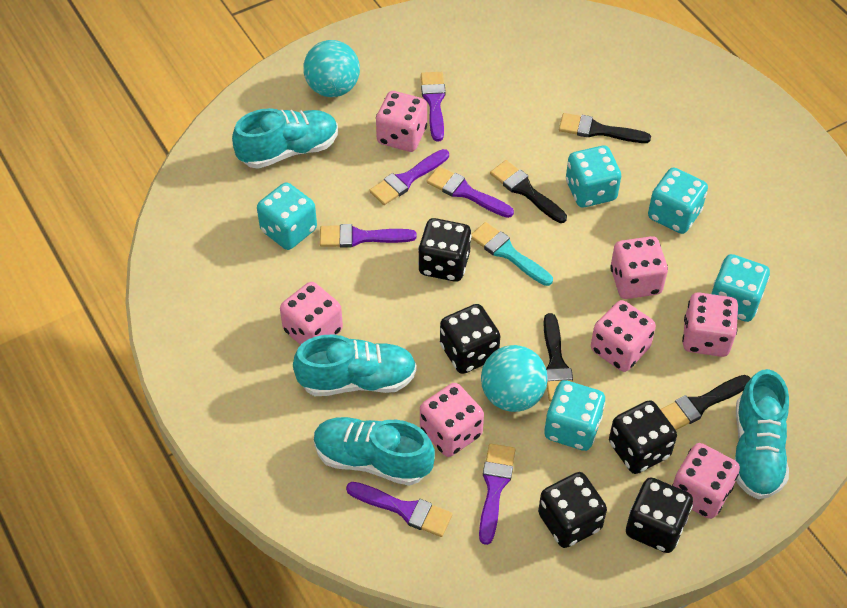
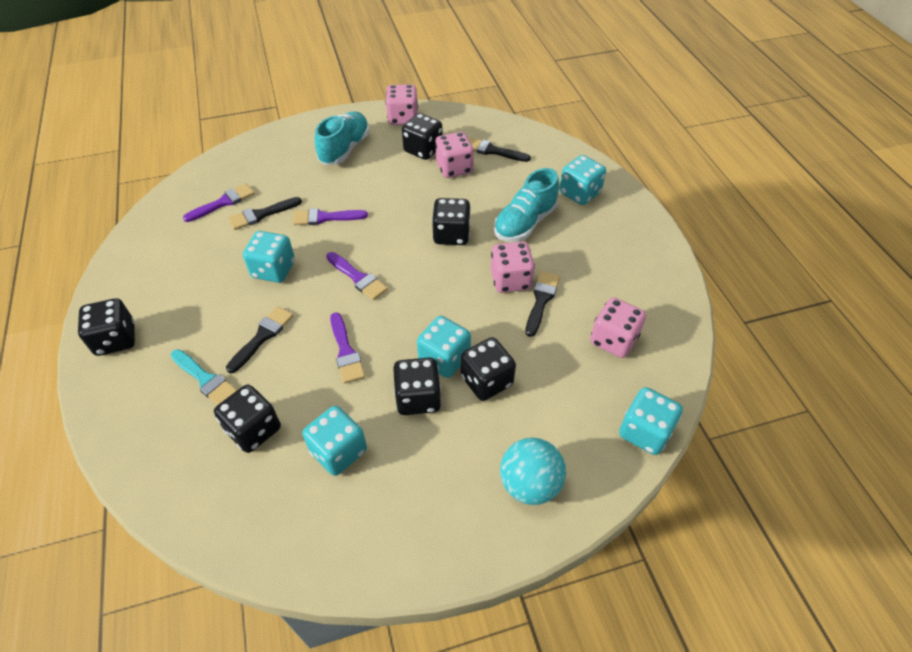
black dice: 5 -> 6
pink dice: 7 -> 4
purple brush: 6 -> 4
turquoise ball: 2 -> 1
turquoise shoe: 4 -> 2

